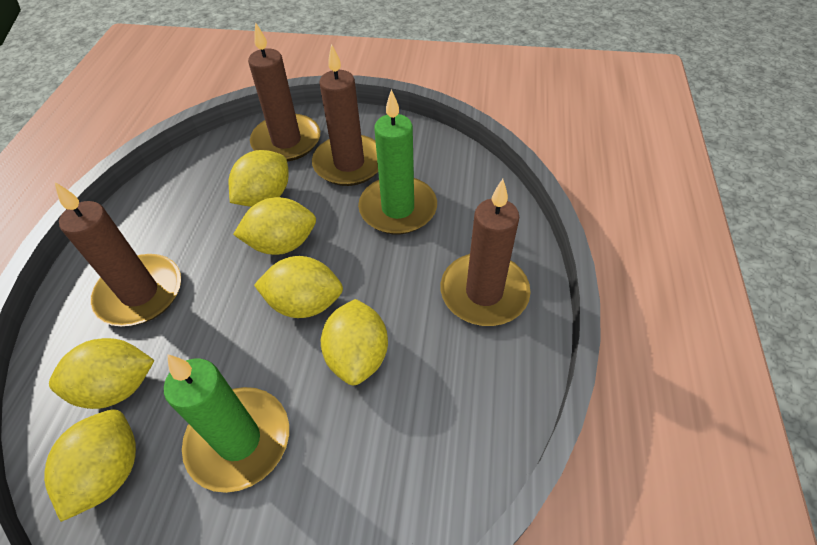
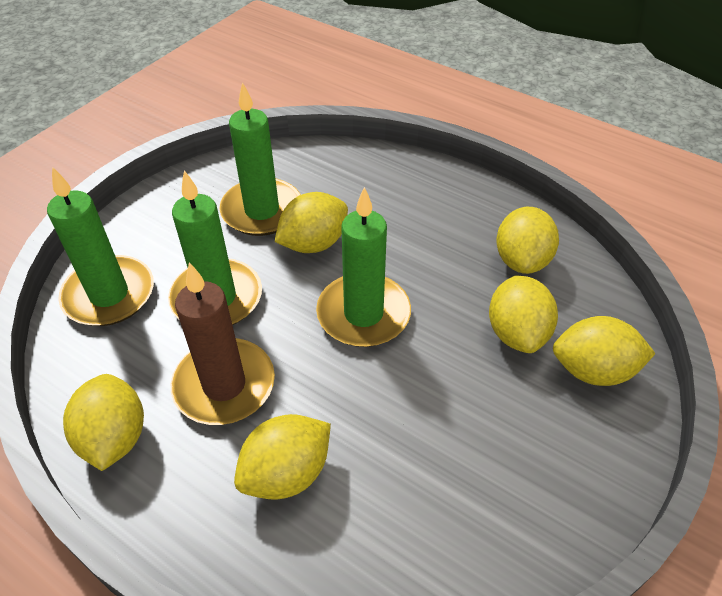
brown candle: 4 -> 1
green candle: 2 -> 4

